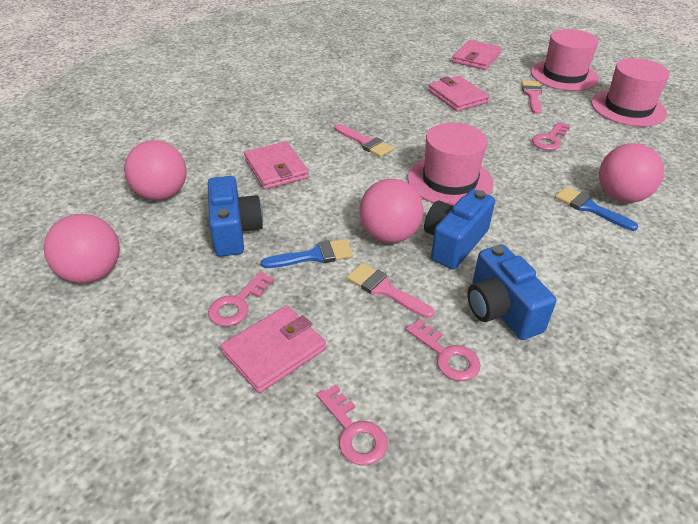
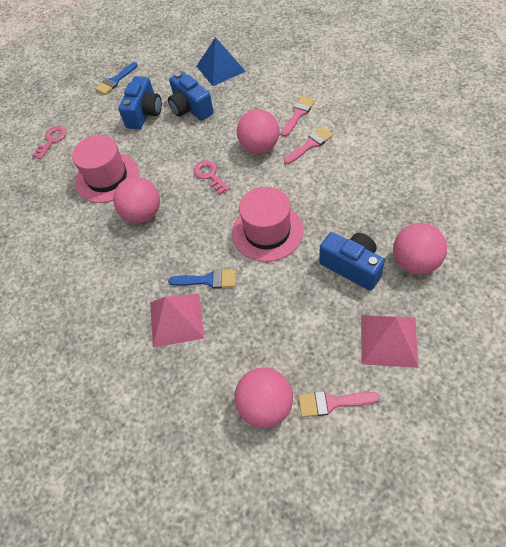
blue pyramid: 0 -> 1
pink hat: 3 -> 2
pink key: 4 -> 2
pink pyramid: 0 -> 2
pink wallet: 4 -> 0

